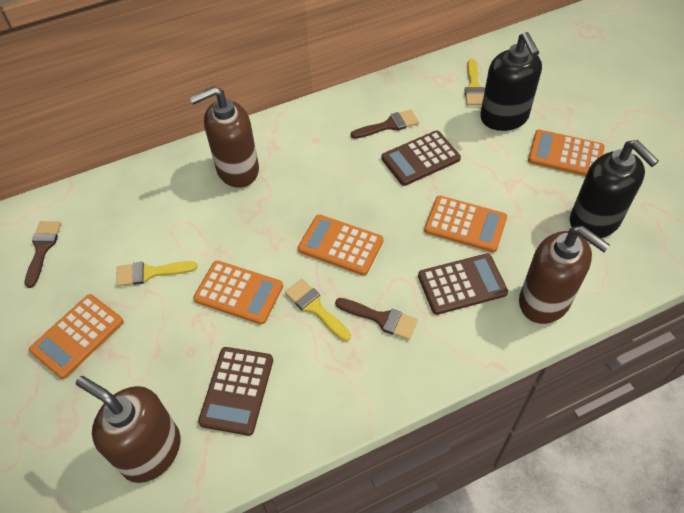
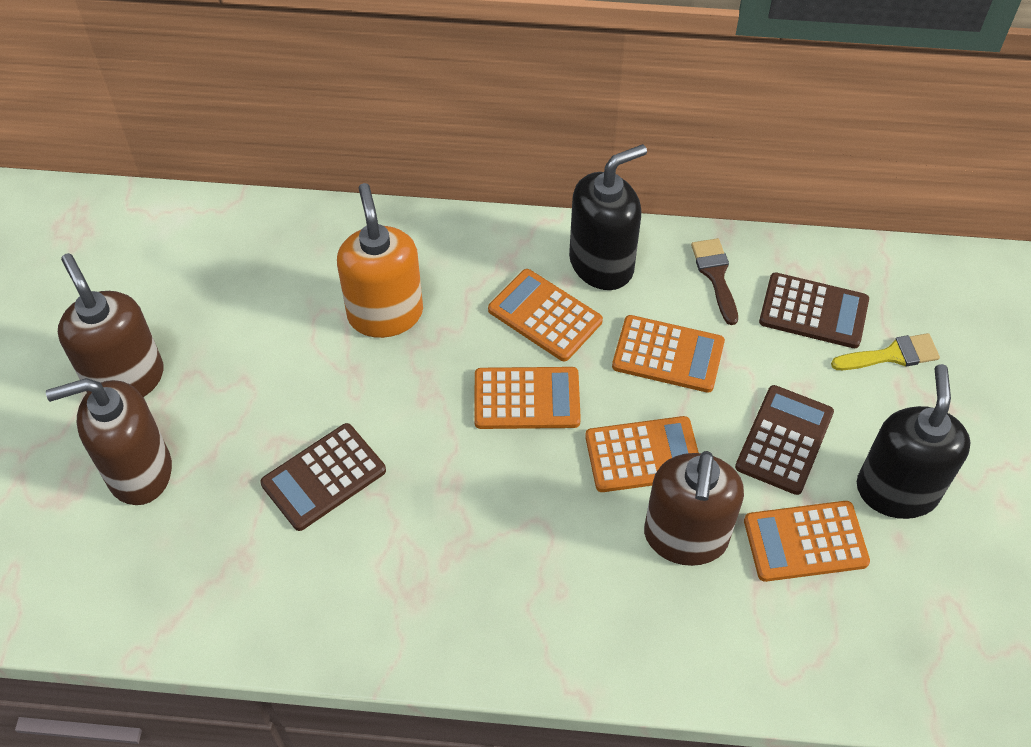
brown brush: 3 -> 1
orange soap dispenser: 0 -> 1
yellow brush: 3 -> 1

